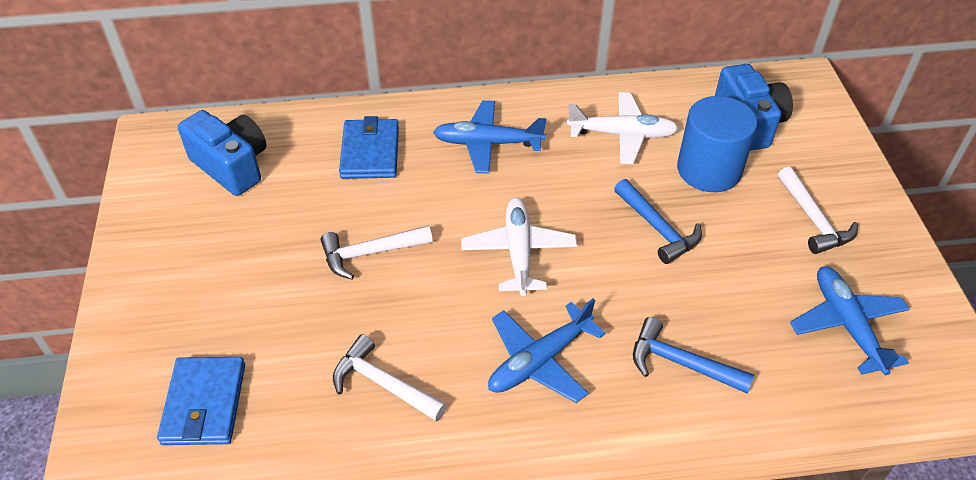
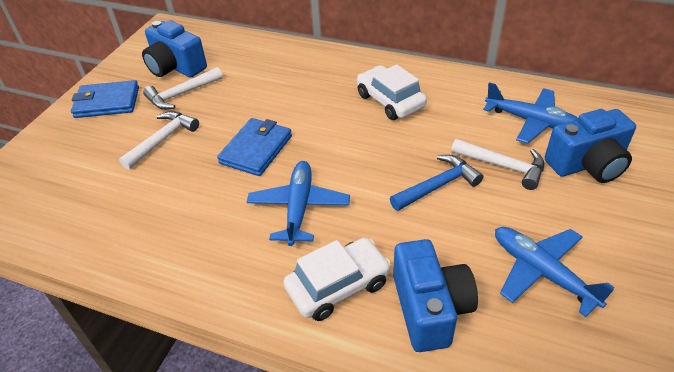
blue camera: 2 -> 3
blue cylinder: 1 -> 0
blue hammer: 2 -> 1
white car: 0 -> 2
white plane: 2 -> 0

